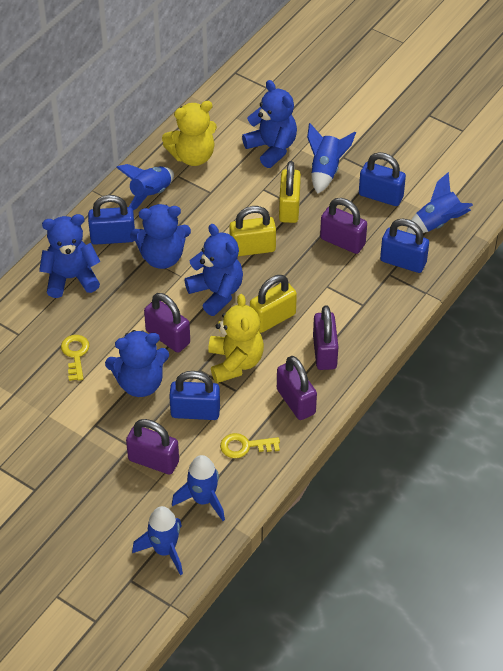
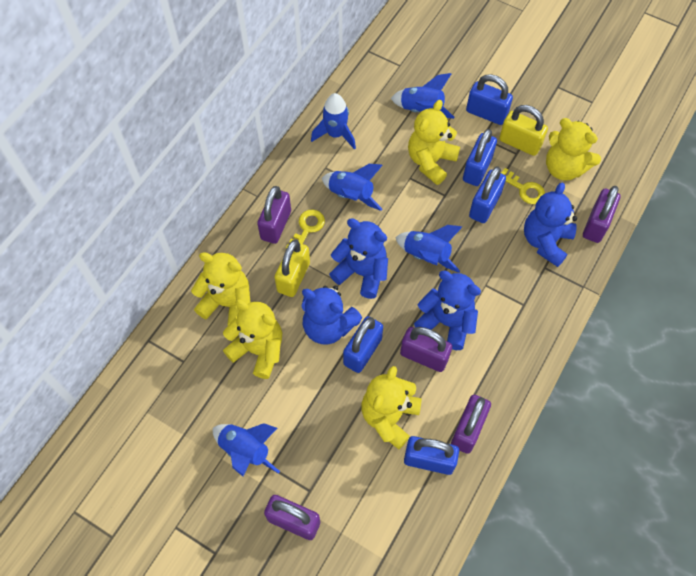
blue padlock: 4 -> 5
blue teddy bear: 5 -> 4
yellow padlock: 3 -> 2
yellow teddy bear: 2 -> 5

